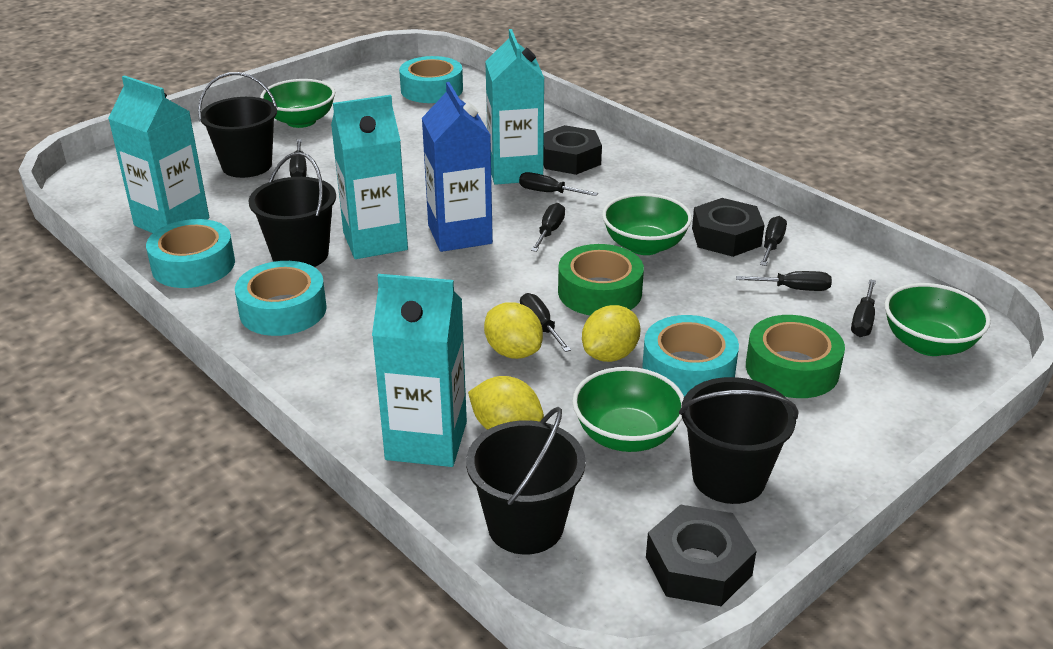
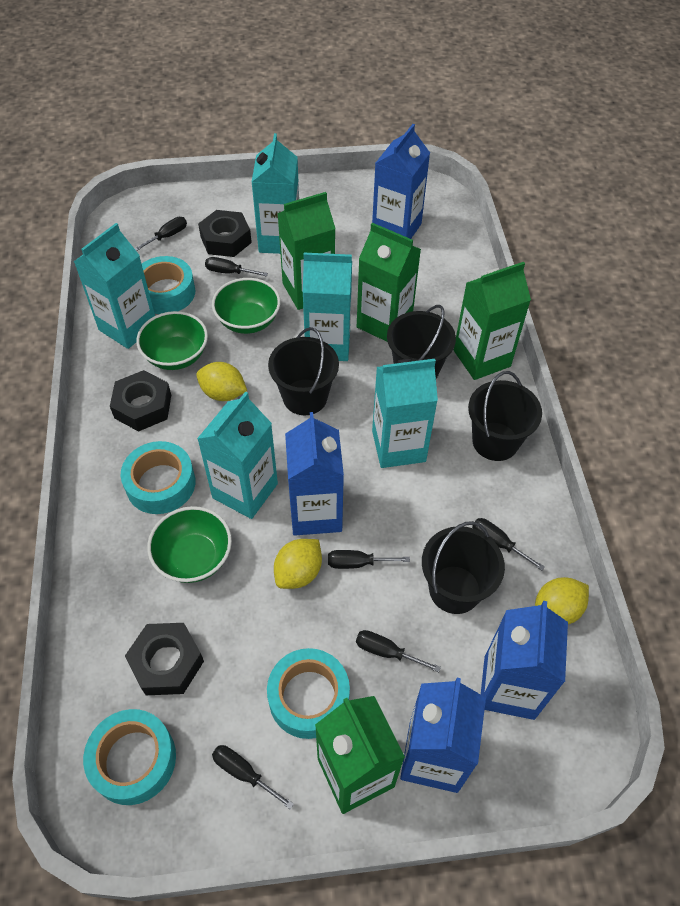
black screwdriver: 7 -> 6
blue carton: 1 -> 4
green bowl: 4 -> 3
green carton: 0 -> 4
green tape: 2 -> 0
turquoise carton: 4 -> 5

